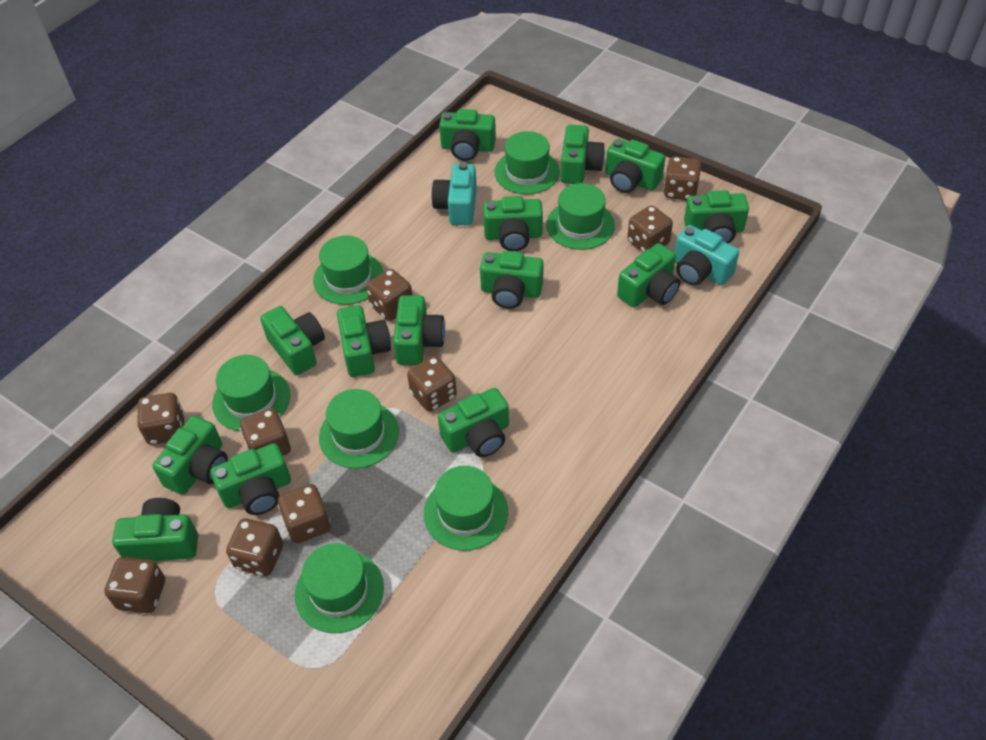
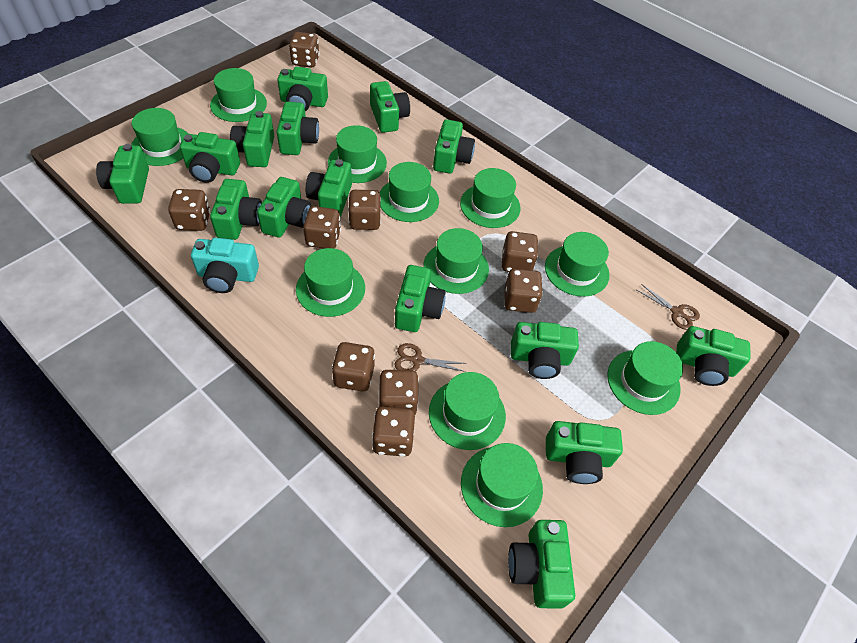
brown scissors: 0 -> 2
green camera: 14 -> 15
green hat: 7 -> 11
turquoise camera: 2 -> 1

